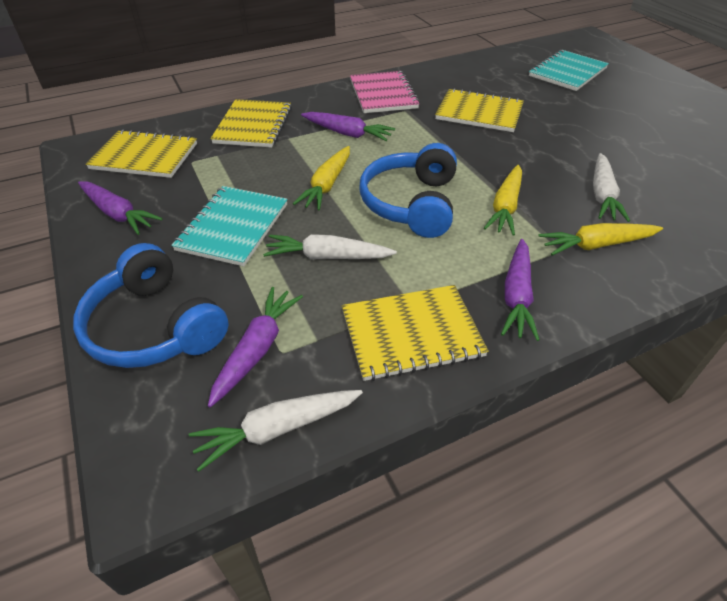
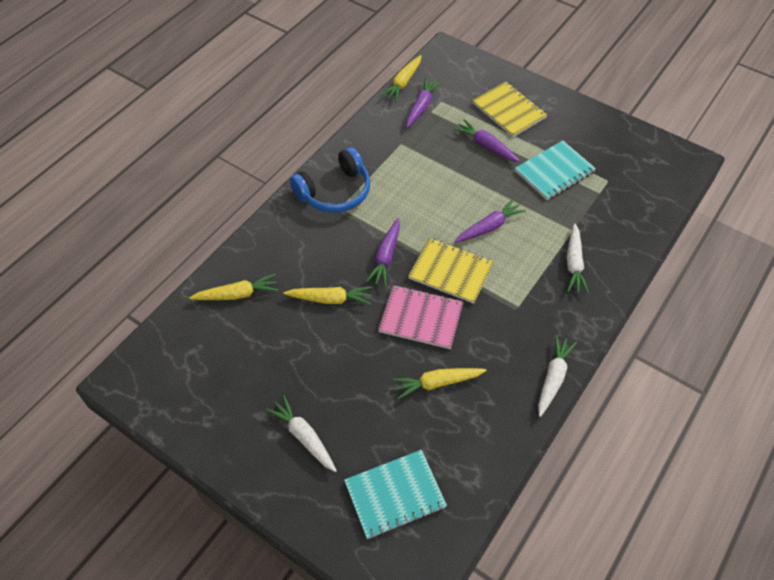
blue headphones: 2 -> 1
yellow carrot: 3 -> 4
yellow notebook: 4 -> 2

